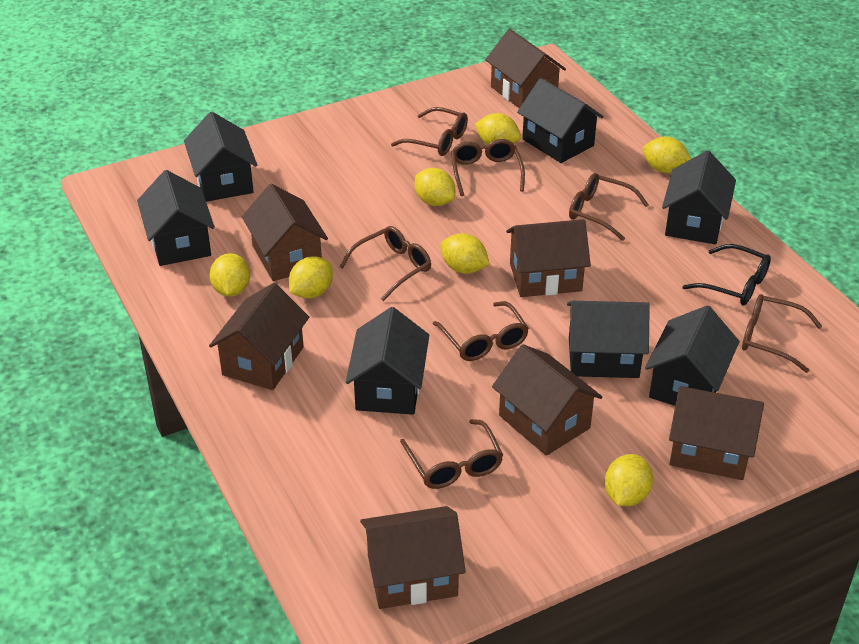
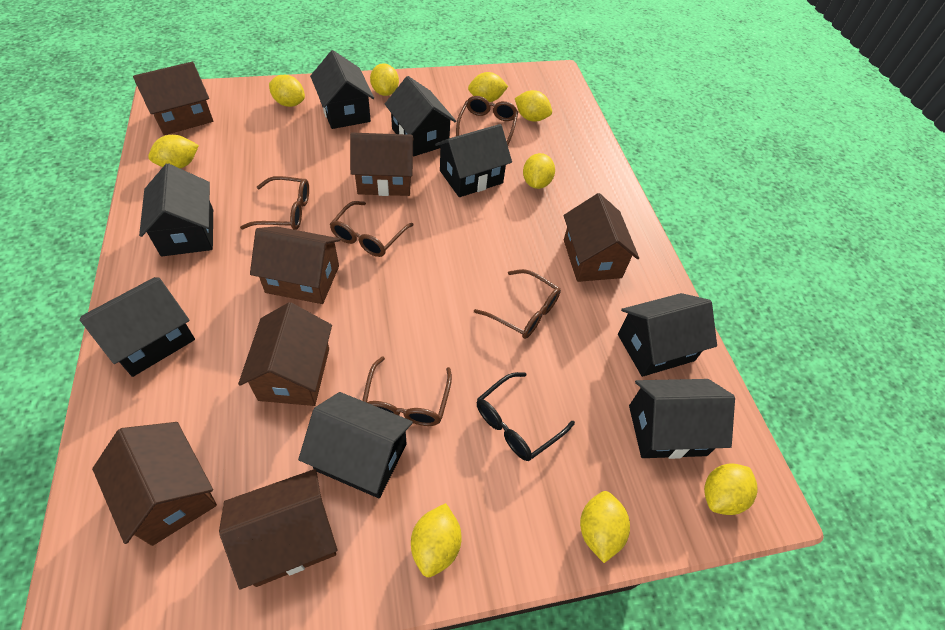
black house: 7 -> 8
brown glasses: 7 -> 5
yellow lemon: 7 -> 9

